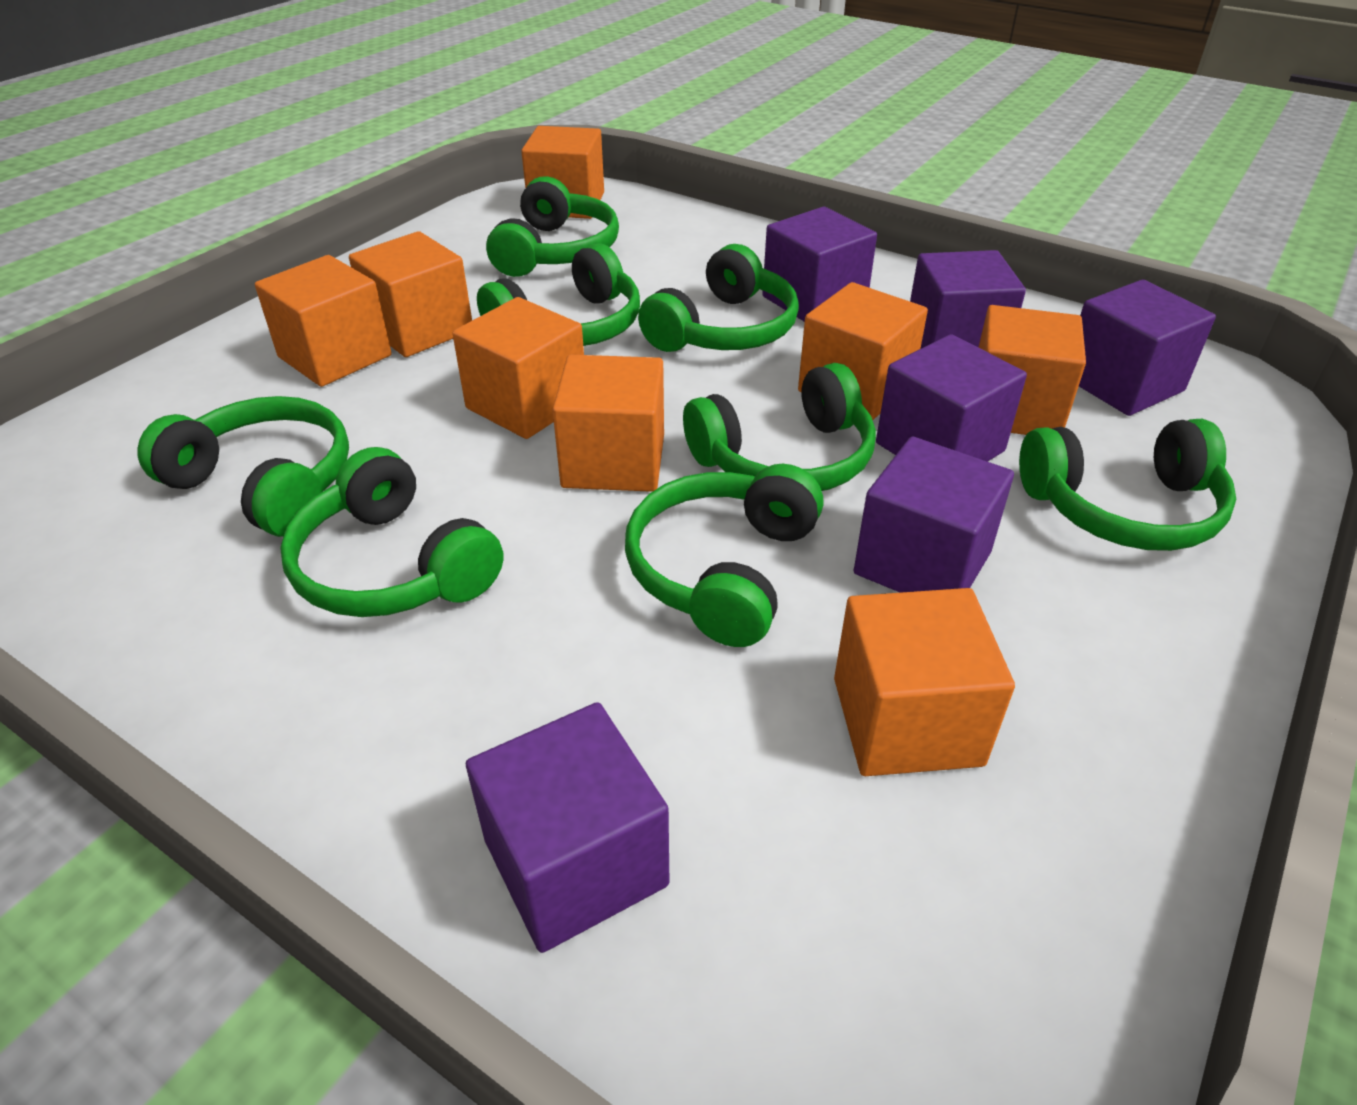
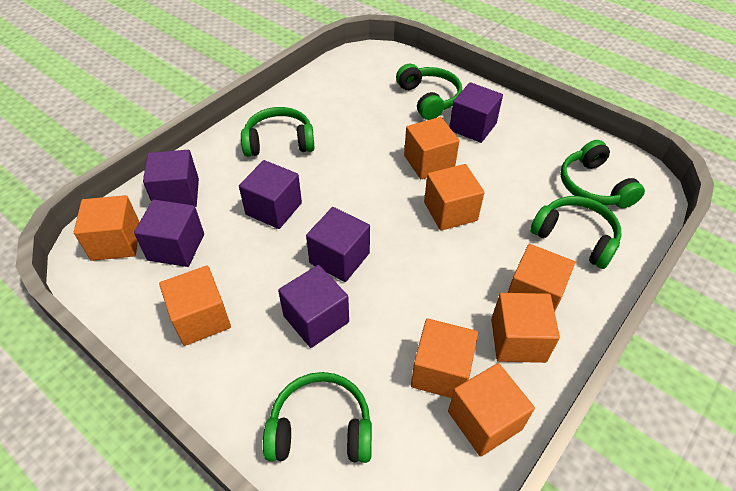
green headphones: 8 -> 5

